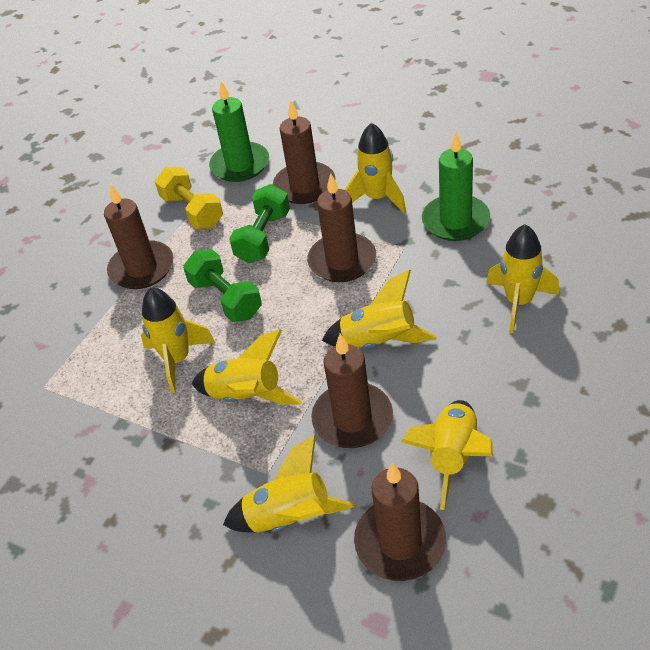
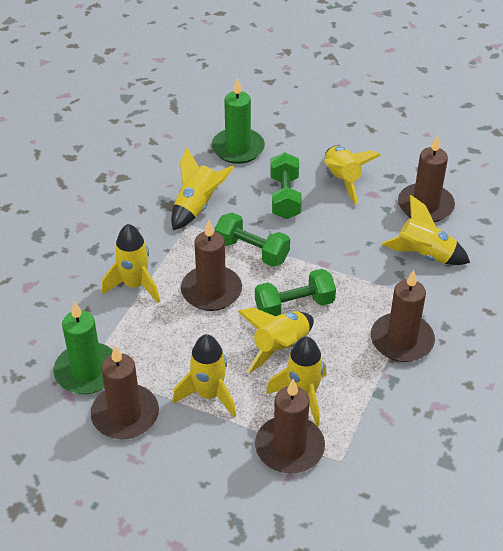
green dumbbell: 2 -> 3
yellow dumbbell: 1 -> 0

